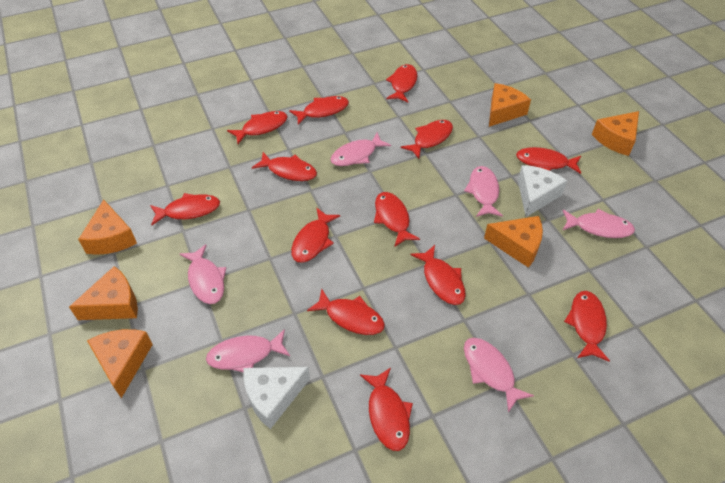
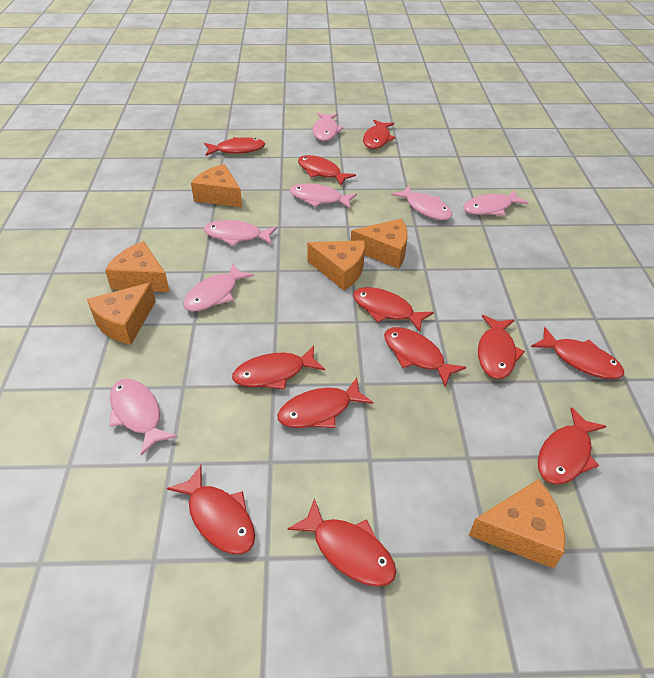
pink fish: 6 -> 7
red fish: 13 -> 12
white cheese: 2 -> 0

